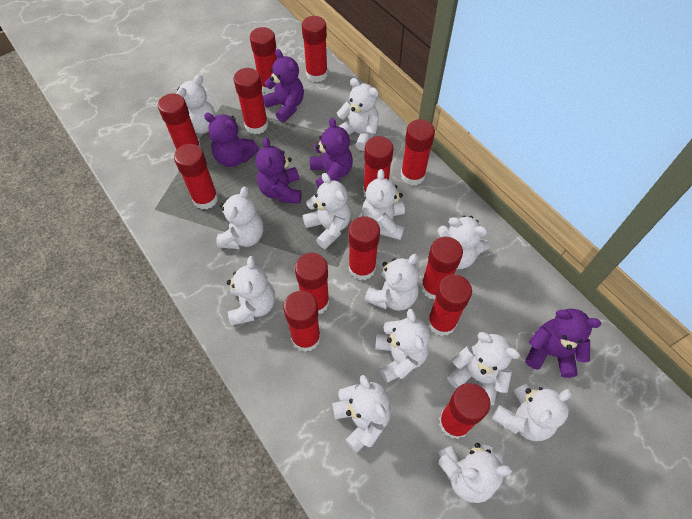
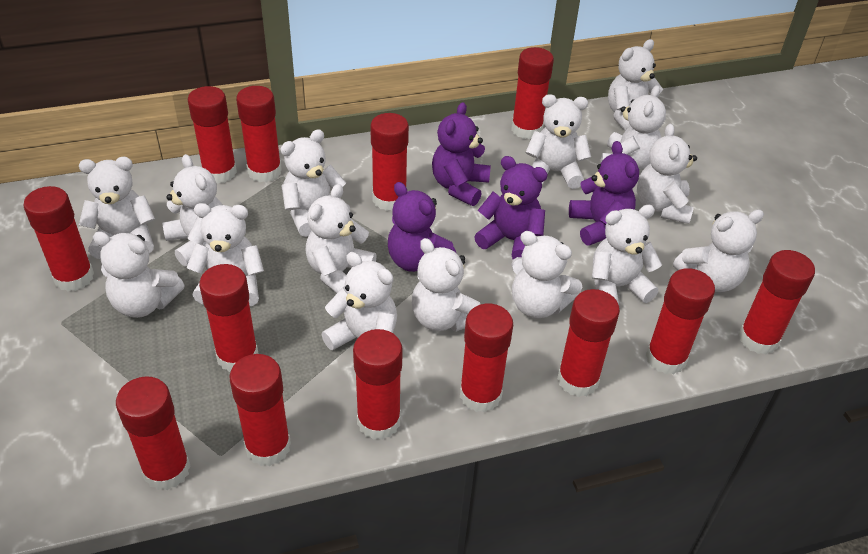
purple teddy bear: 5 -> 4
white teddy bear: 13 -> 15

